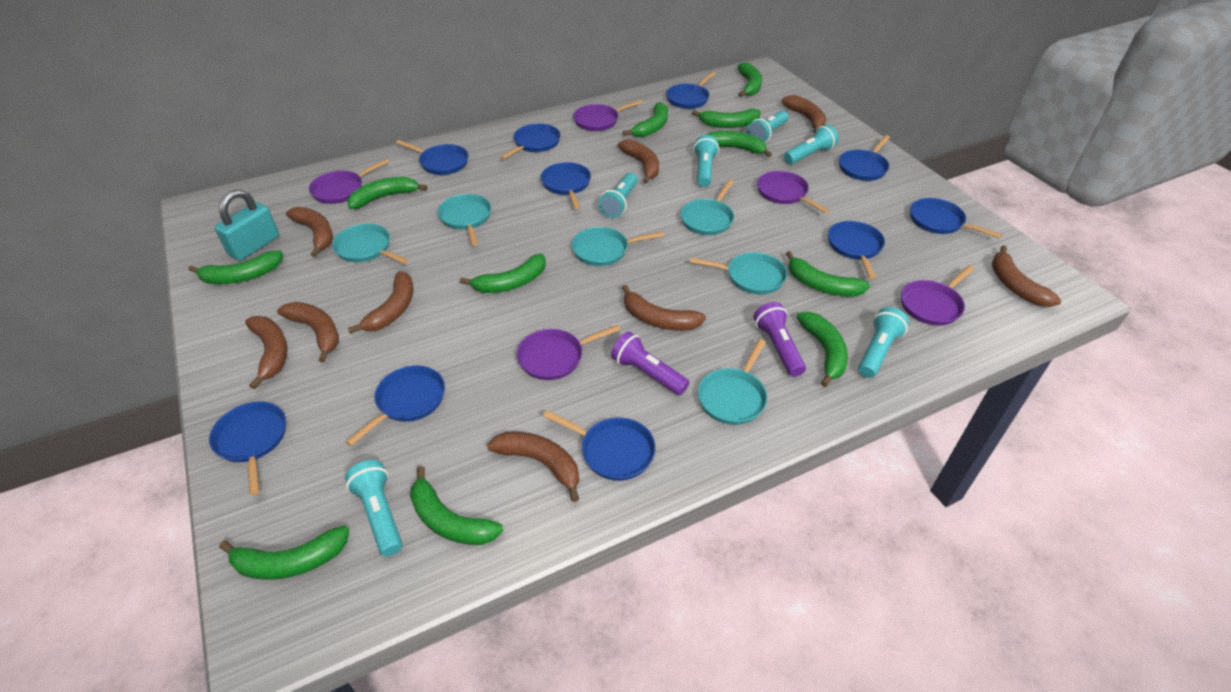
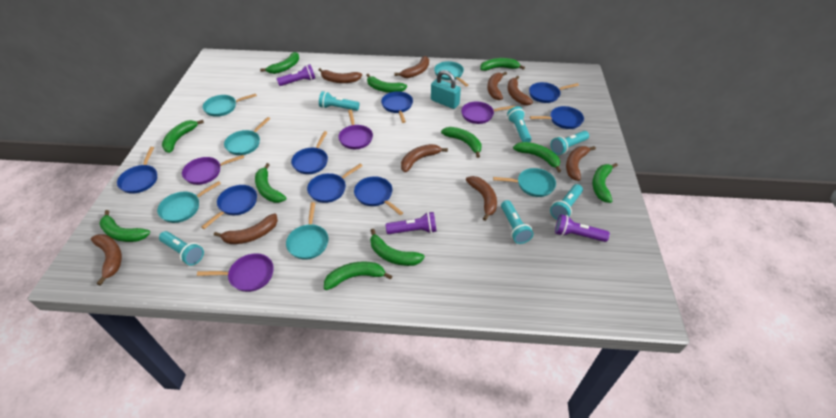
blue pan: 10 -> 8
purple flashlight: 2 -> 3
purple pan: 5 -> 4

